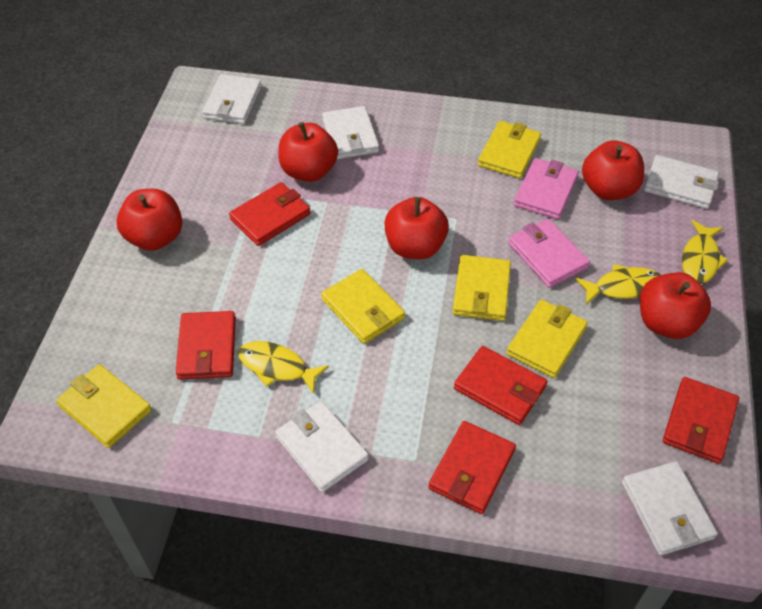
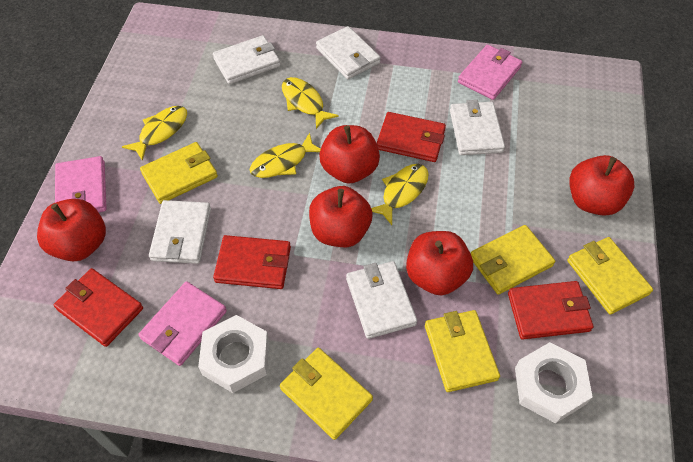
pink wallet: 2 -> 3
red wallet: 5 -> 4
white nut: 0 -> 2
yellow fish: 3 -> 4

